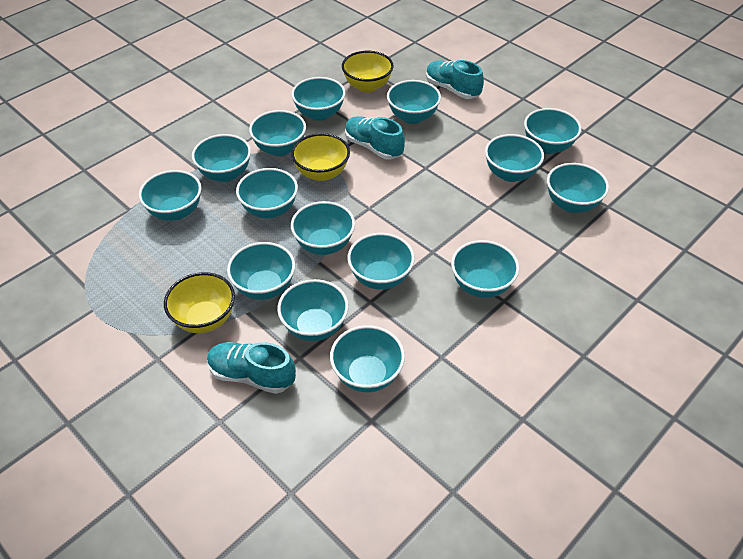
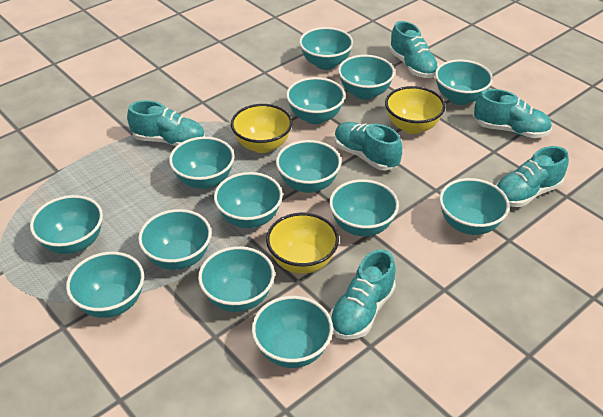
turquoise bowl: 15 -> 14
turquoise shoe: 3 -> 6

